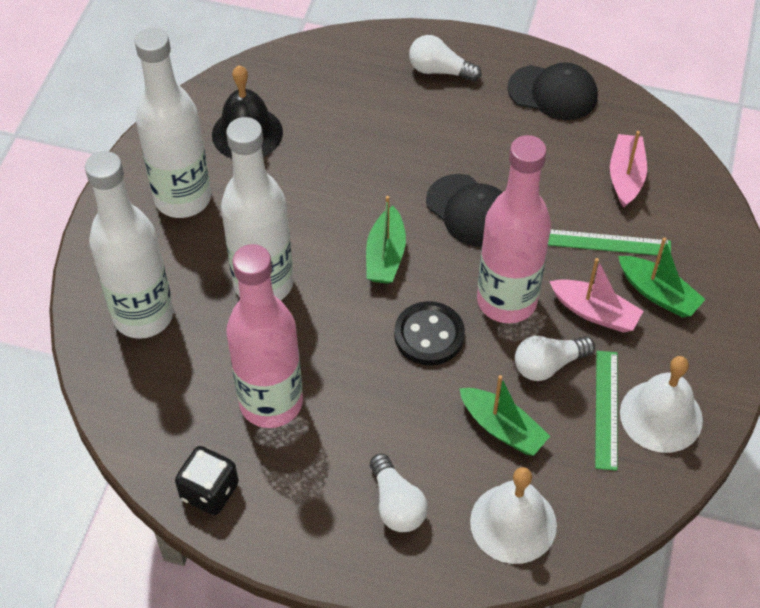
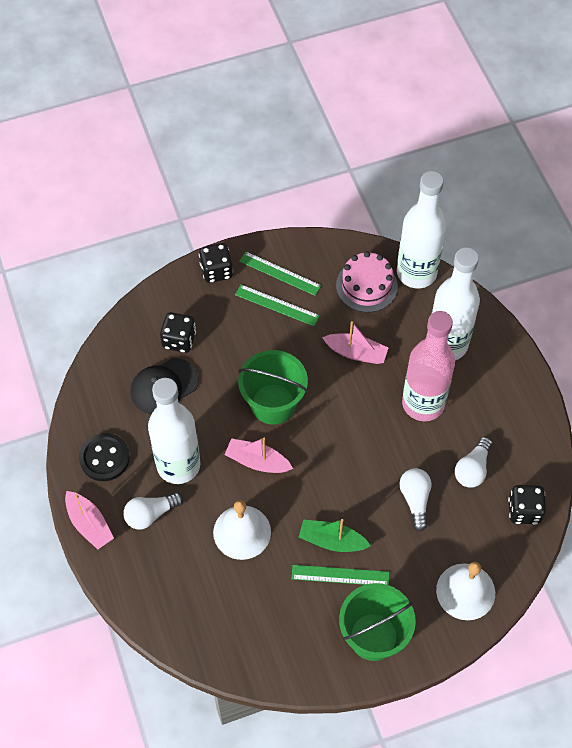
black bell: 1 -> 0
black cap: 2 -> 1
black dice: 1 -> 3
green boat: 3 -> 1
green bucket: 0 -> 2
green ruler: 2 -> 3
pink boat: 2 -> 3
pink bottle: 2 -> 1
pink cake: 0 -> 1

